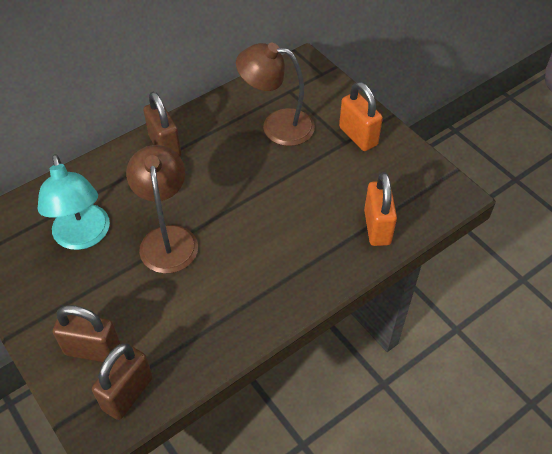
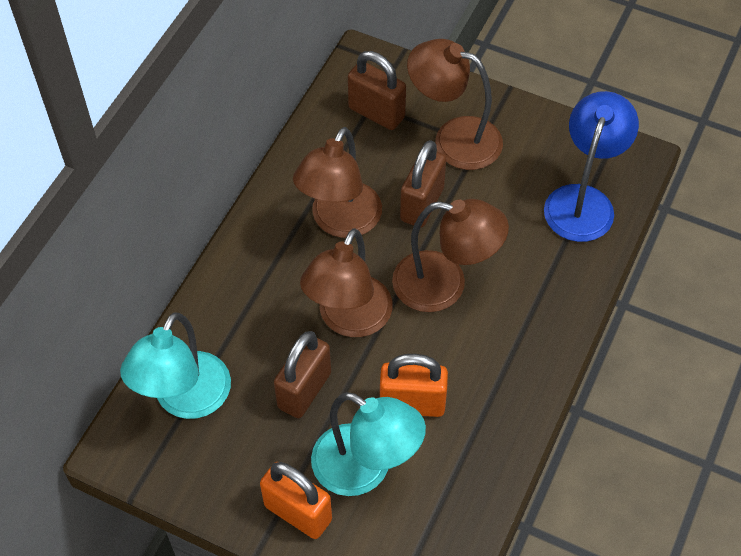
blue lamp: 0 -> 1
brown lamp: 2 -> 4
turquoise lamp: 1 -> 2

